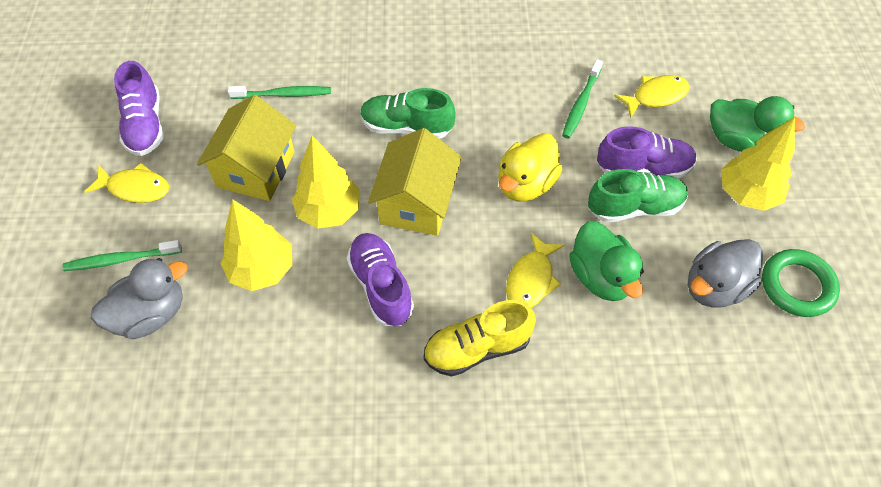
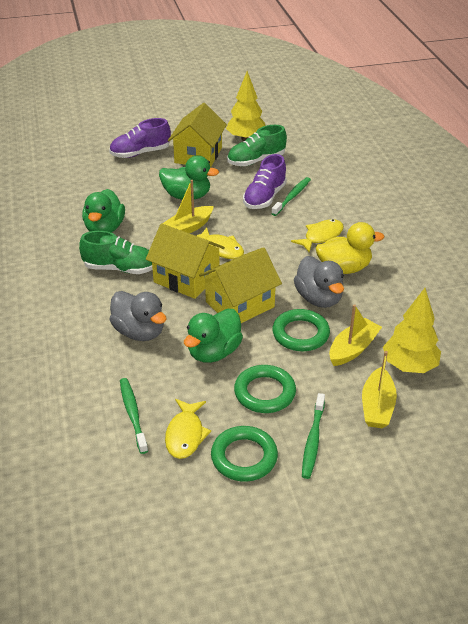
green duck: 2 -> 3
green ring: 1 -> 3
purple shoe: 3 -> 2
yellow boat: 0 -> 3
yellow house: 2 -> 3
yellow shoe: 1 -> 0
yellow tree: 3 -> 2

